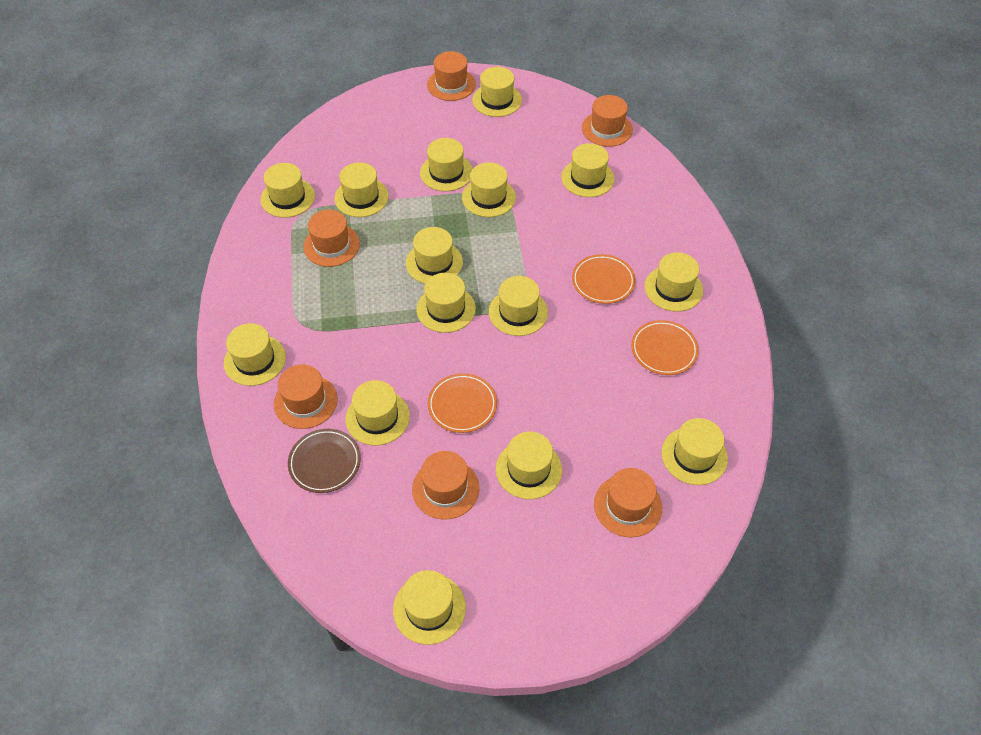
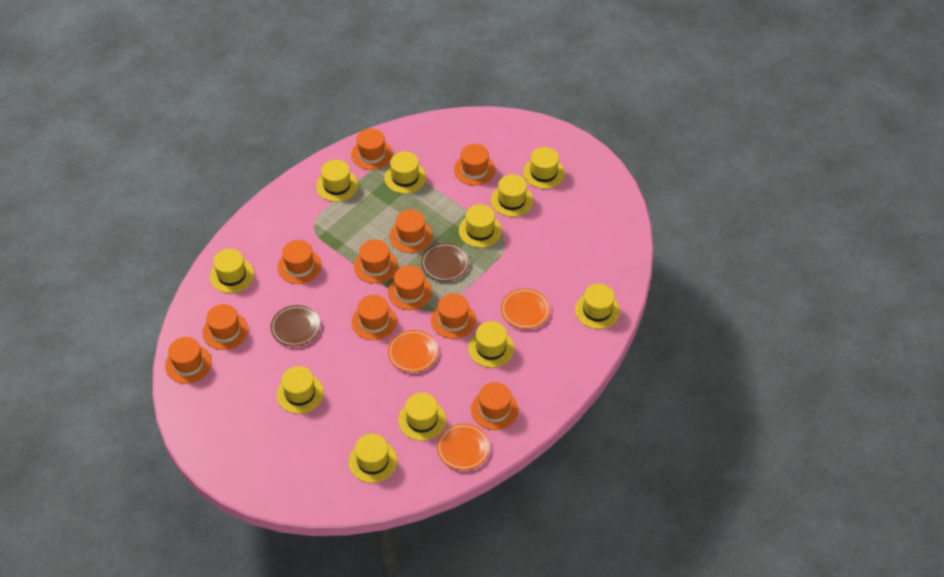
brown plate: 1 -> 2
orange hat: 6 -> 11
yellow hat: 15 -> 11

